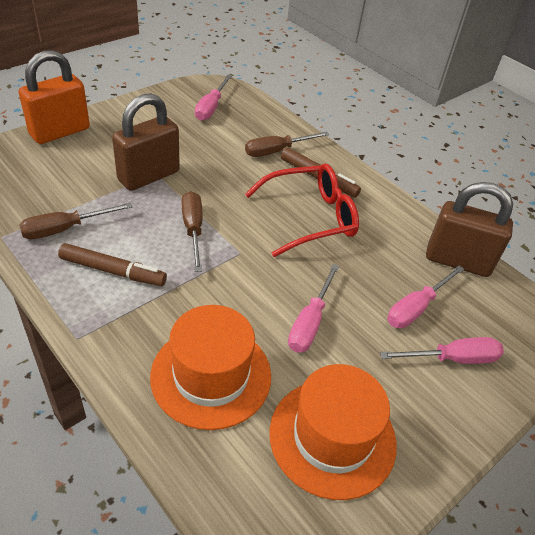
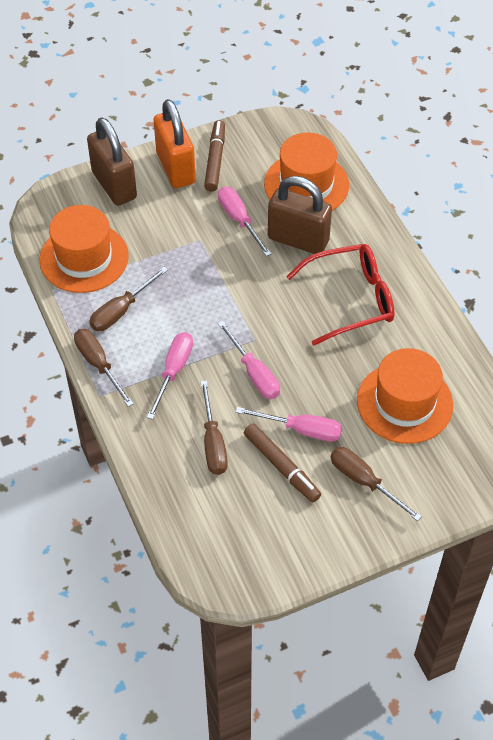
brown screwdriver: 3 -> 4
orange hat: 2 -> 3

